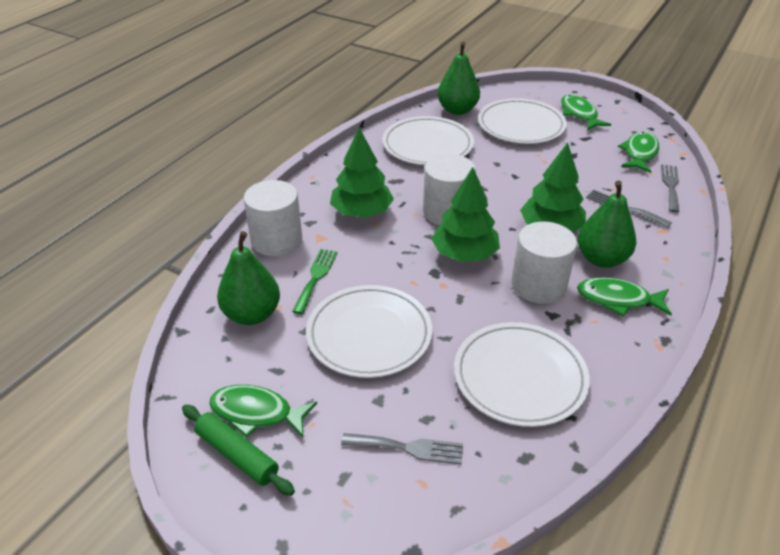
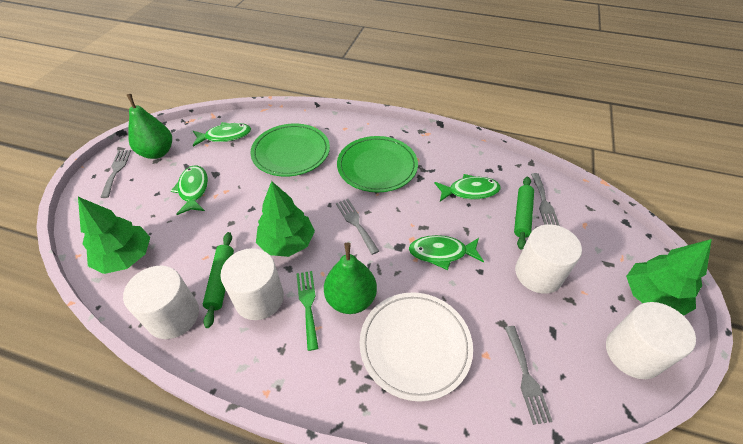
green pear: 3 -> 2
green plate: 0 -> 2
green rolling pin: 1 -> 2
grey fork: 3 -> 4
white cylinder: 3 -> 4
white plate: 4 -> 1

